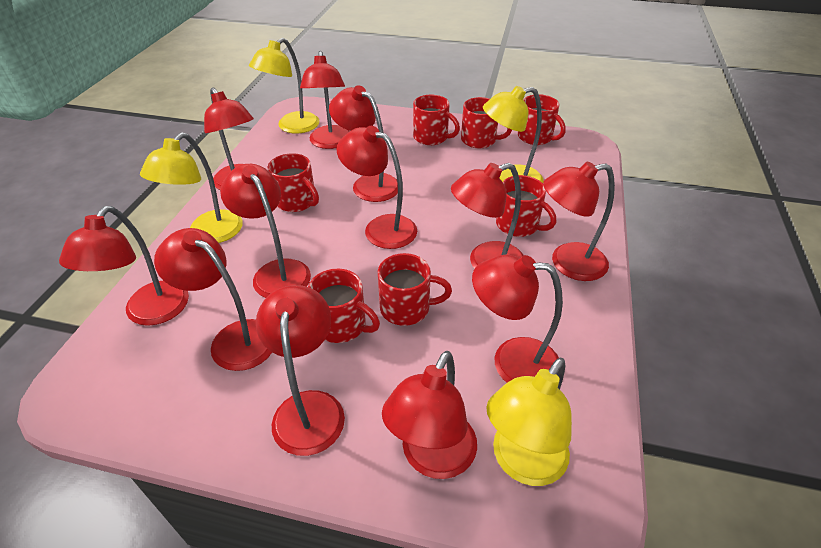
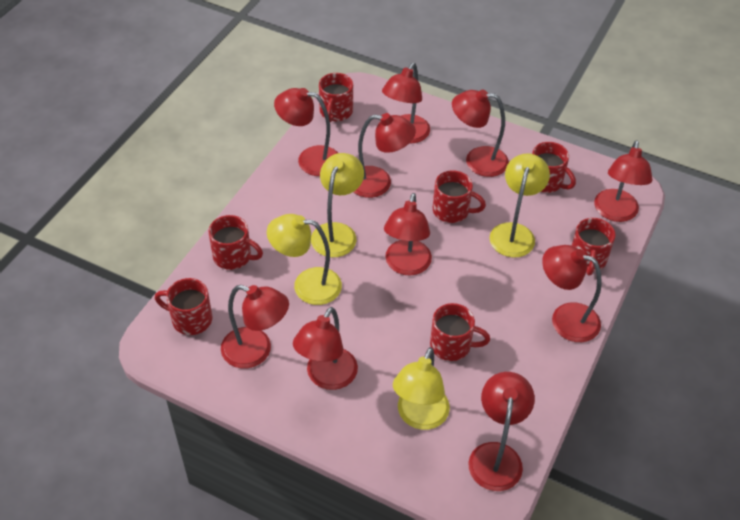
red lamp: 12 -> 10

